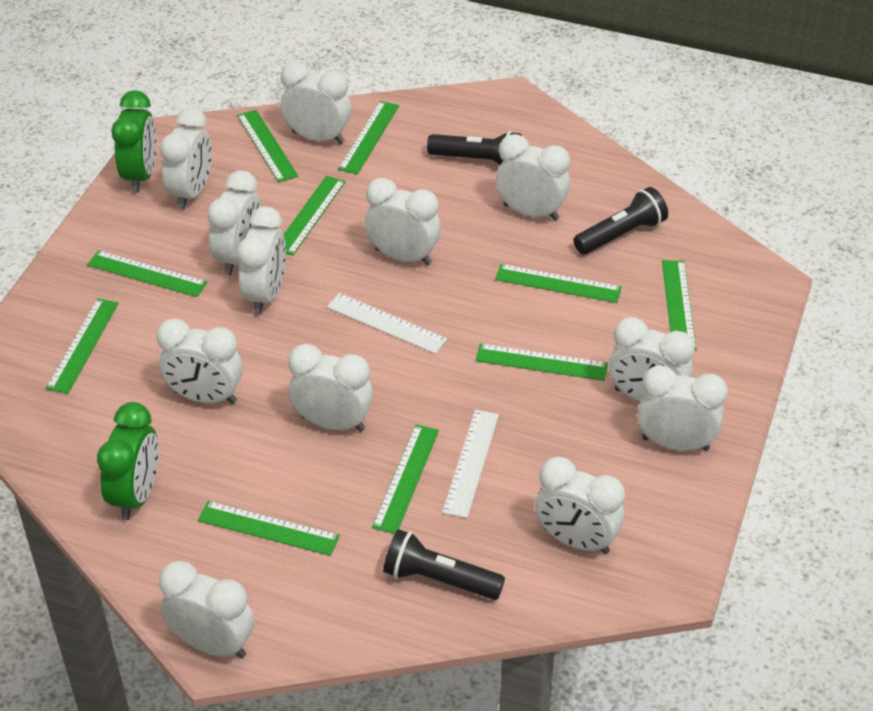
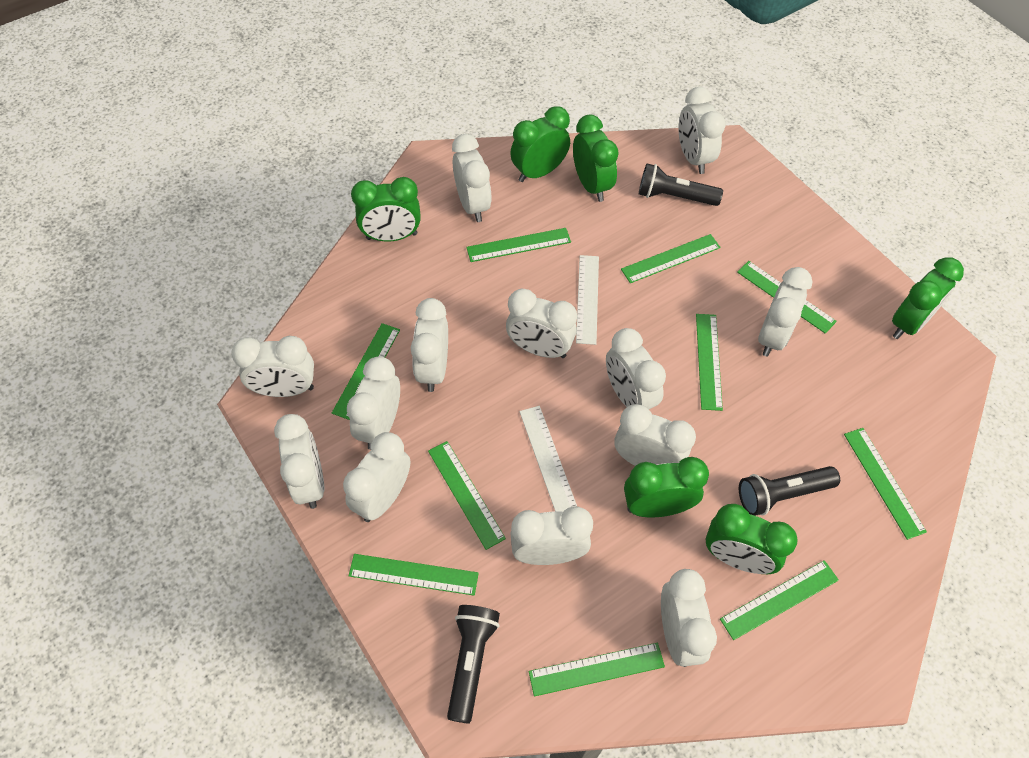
green clock: 2 -> 6
white clock: 12 -> 13

